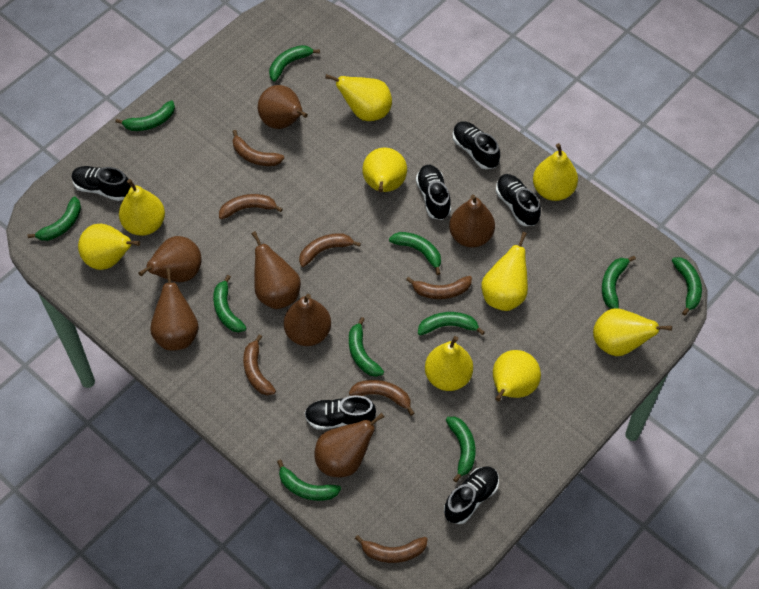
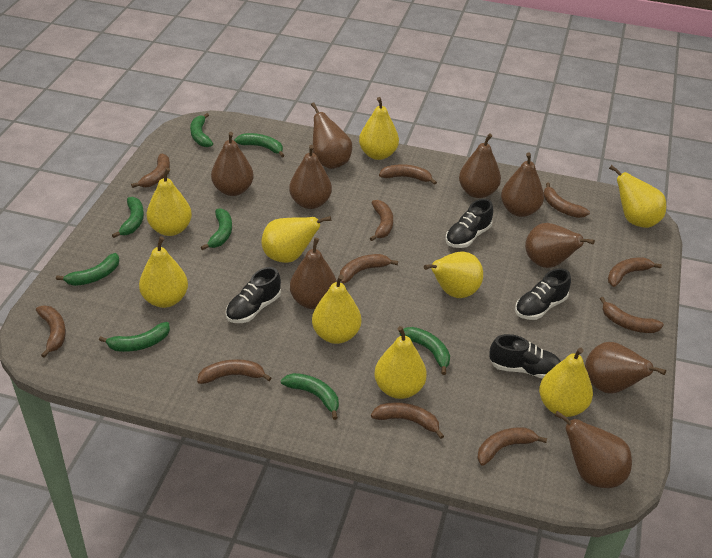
black shoe: 6 -> 4
brown banana: 7 -> 11
brown pear: 7 -> 9
green banana: 11 -> 8

